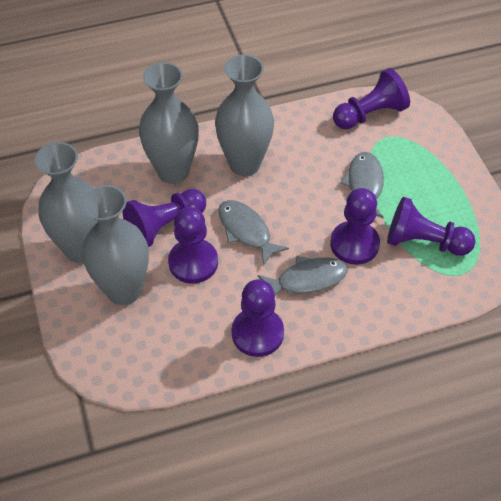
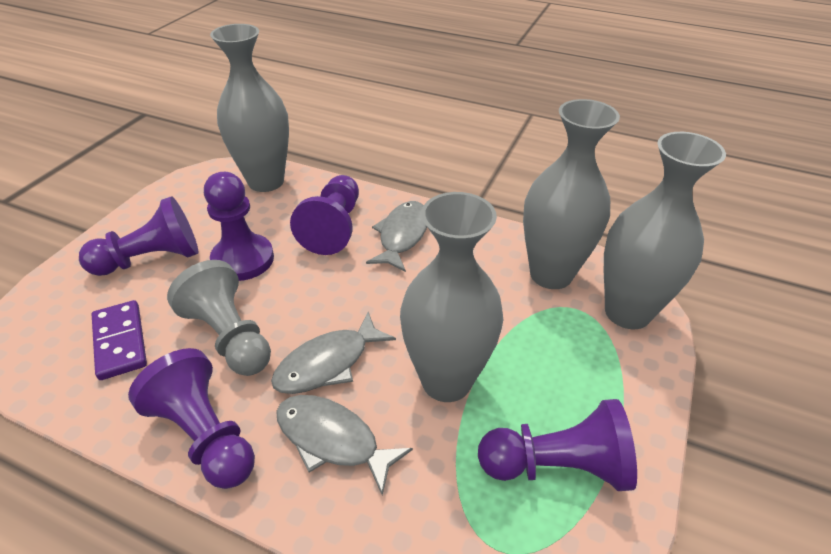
grey pawn: 0 -> 1
purple domino: 0 -> 1
purple pawn: 6 -> 5

